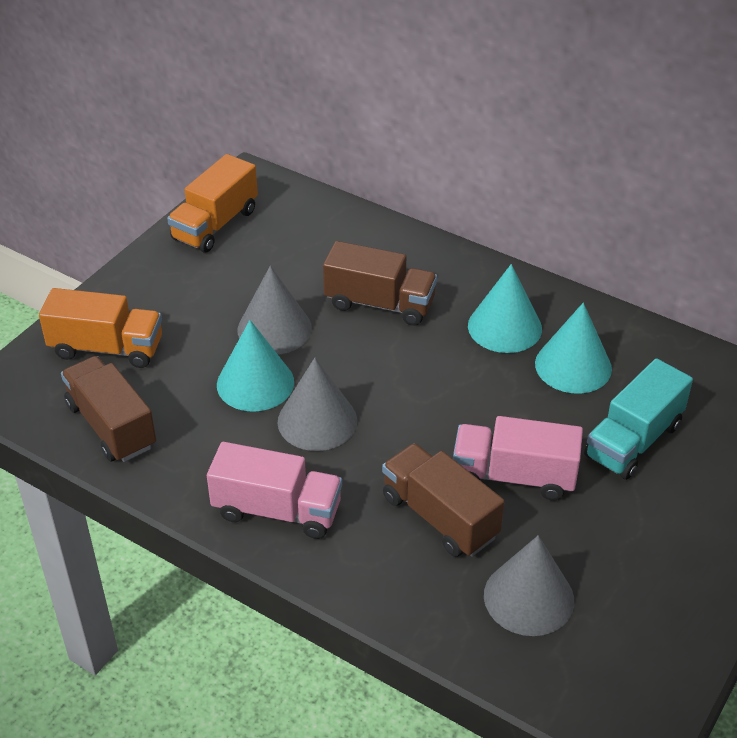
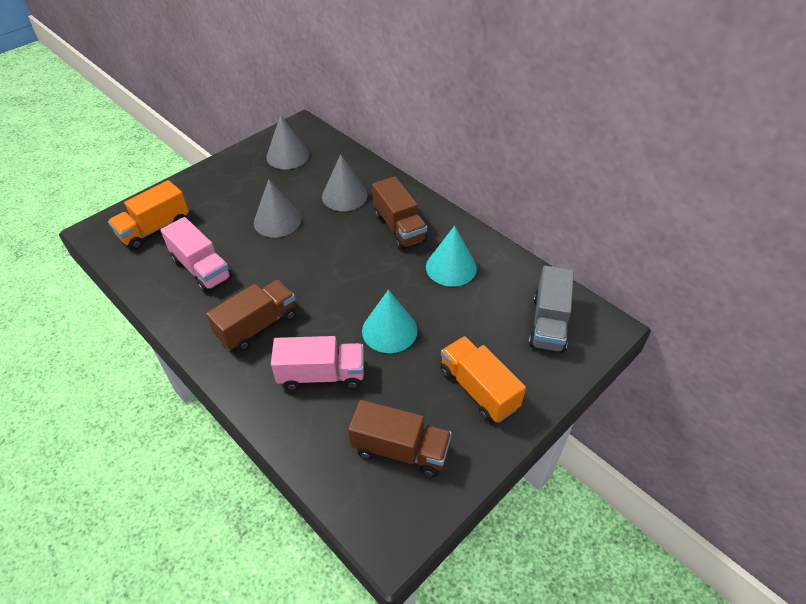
grey truck: 0 -> 1
turquoise cone: 3 -> 2
turquoise truck: 1 -> 0

